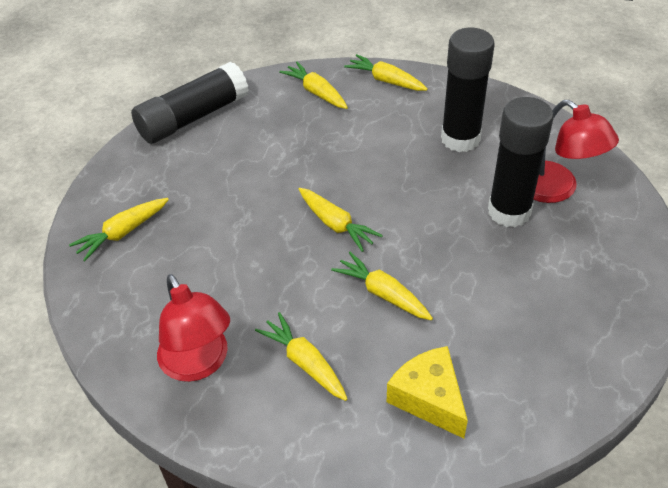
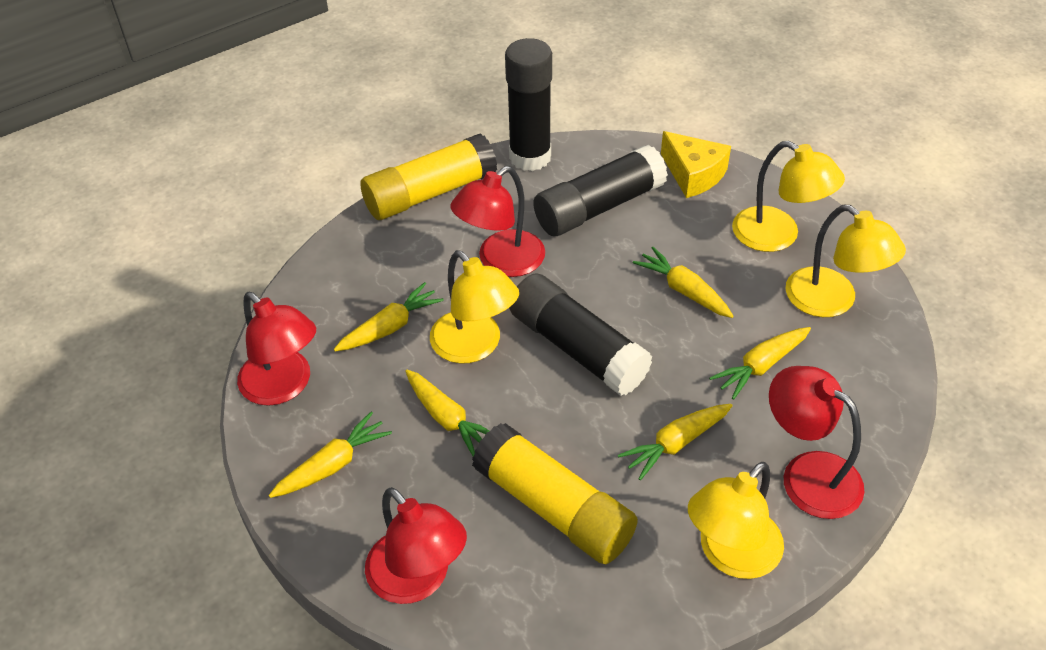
red lamp: 2 -> 4
yellow glue stick: 0 -> 2
yellow lamp: 0 -> 4

